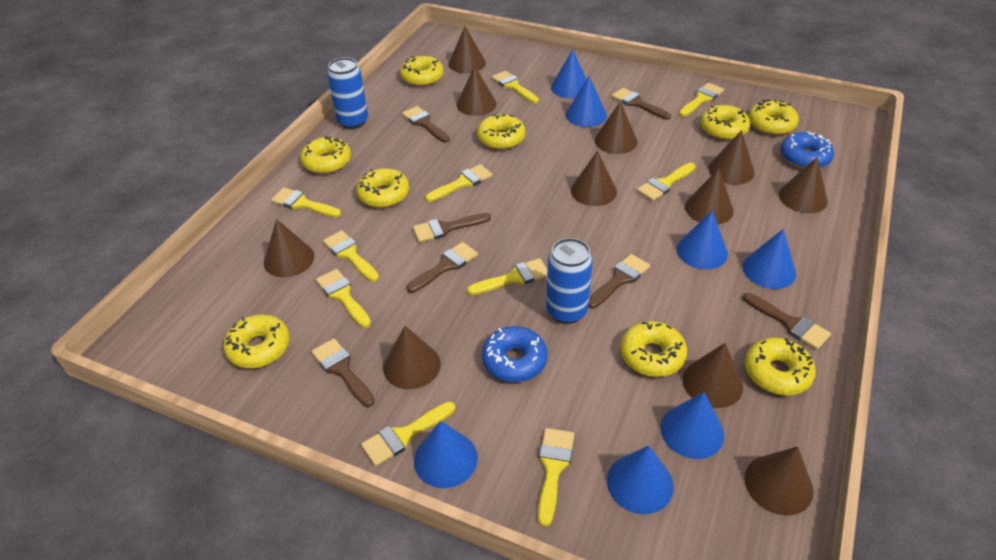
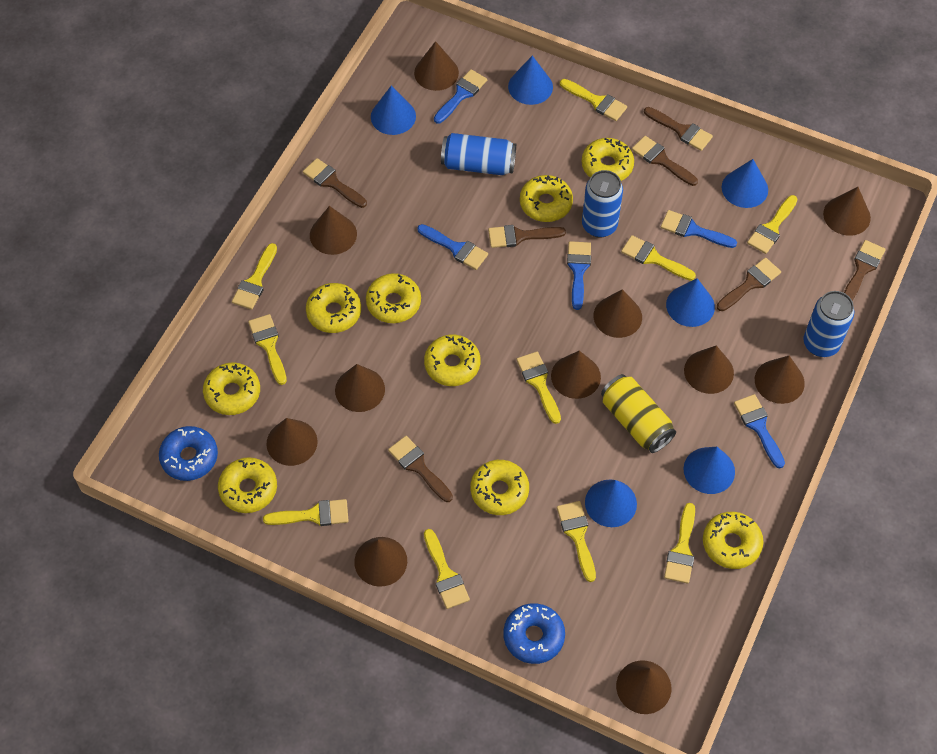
blue brush: 0 -> 5
blue can: 2 -> 3
blue cone: 7 -> 6
yellow can: 0 -> 1

